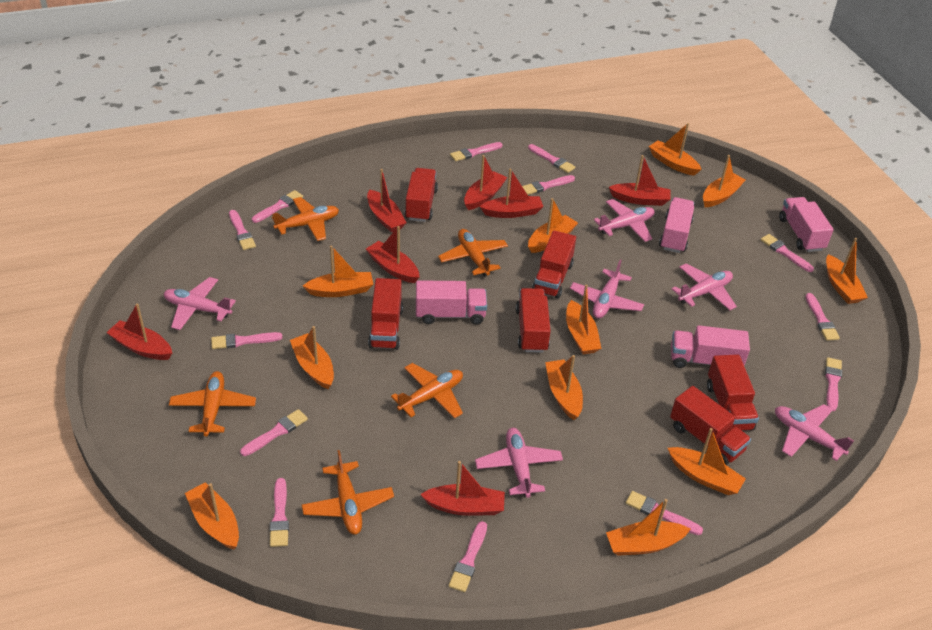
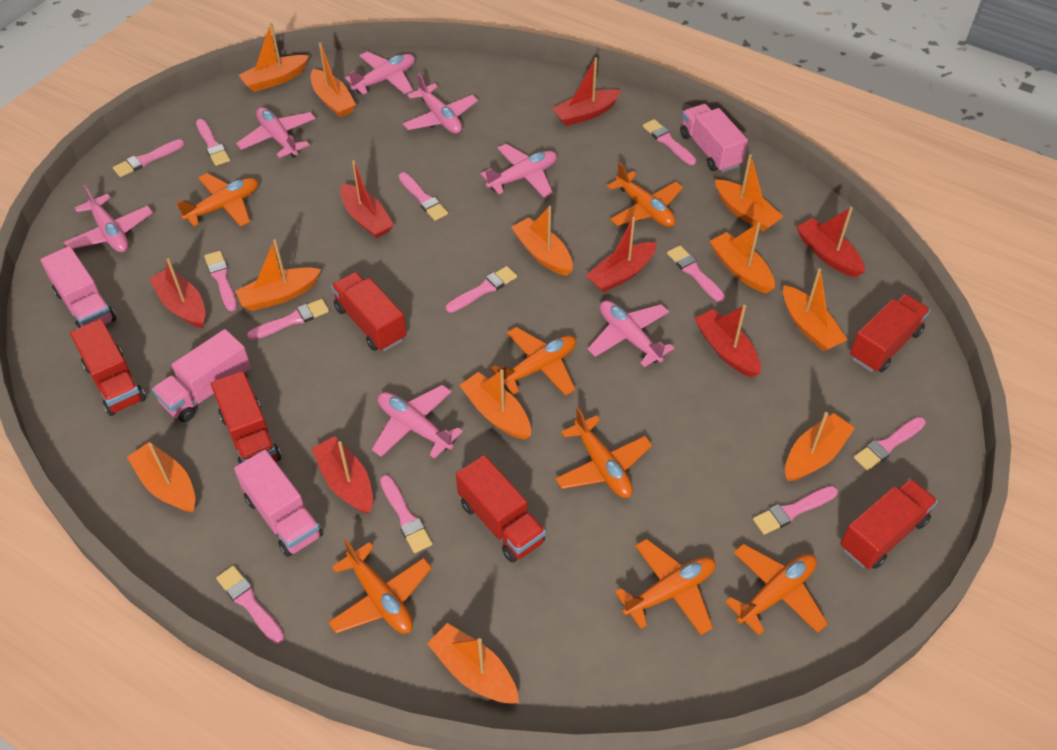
orange plane: 5 -> 7
pink brush: 13 -> 12
pink plane: 6 -> 7

